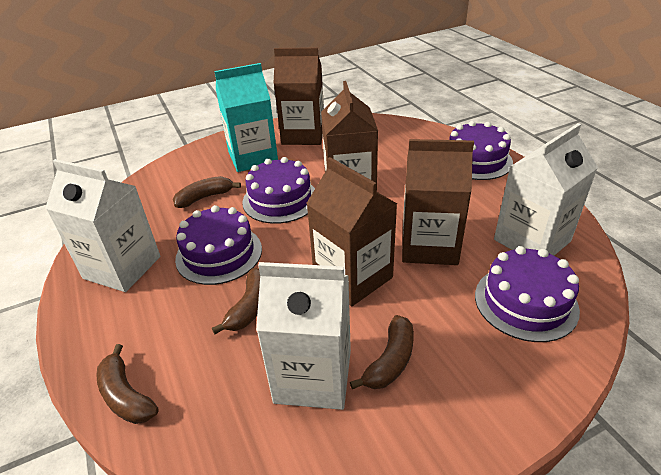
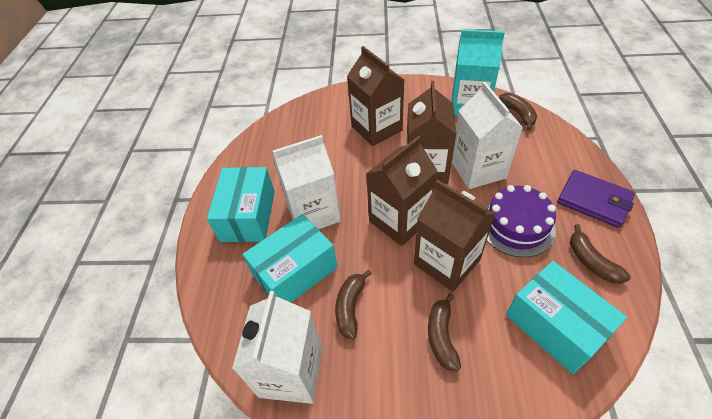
purple cake: 4 -> 1
purple wallet: 0 -> 1
turquoise box: 0 -> 3

